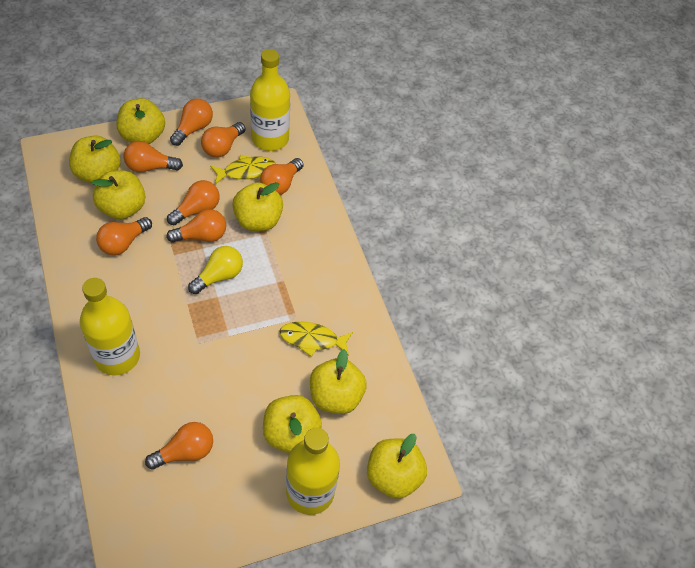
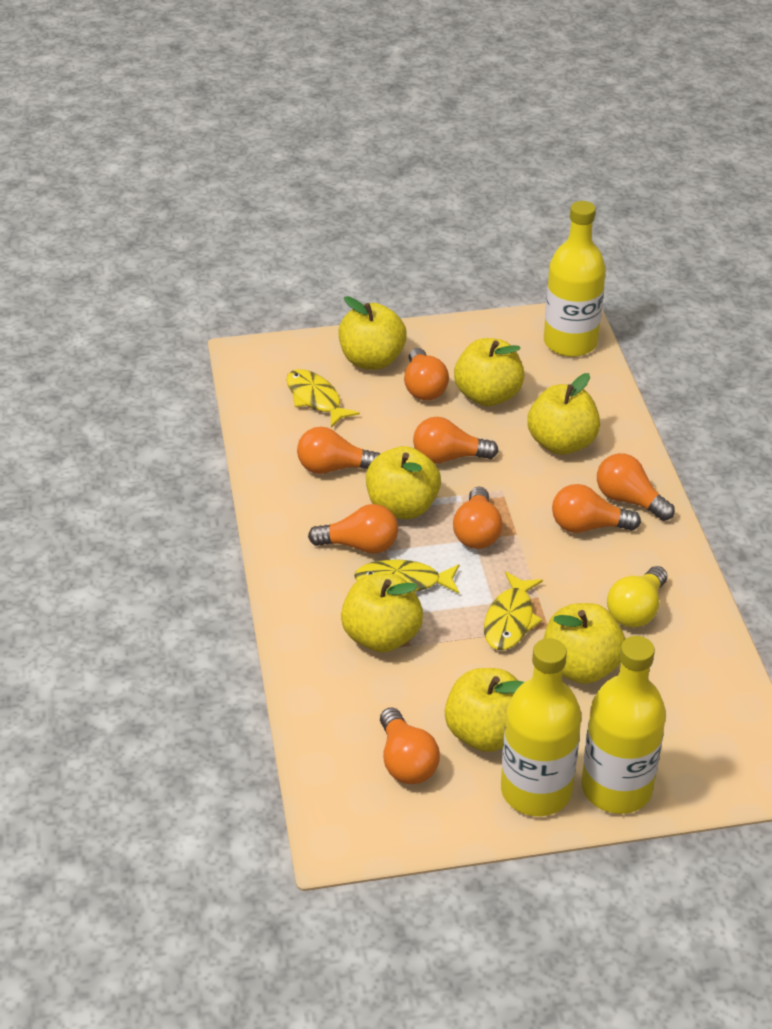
yellow fish: 2 -> 3

